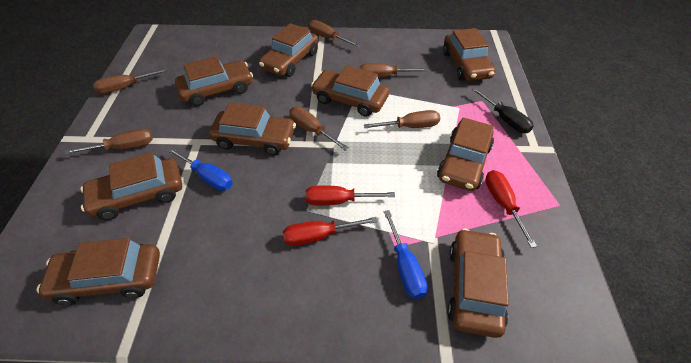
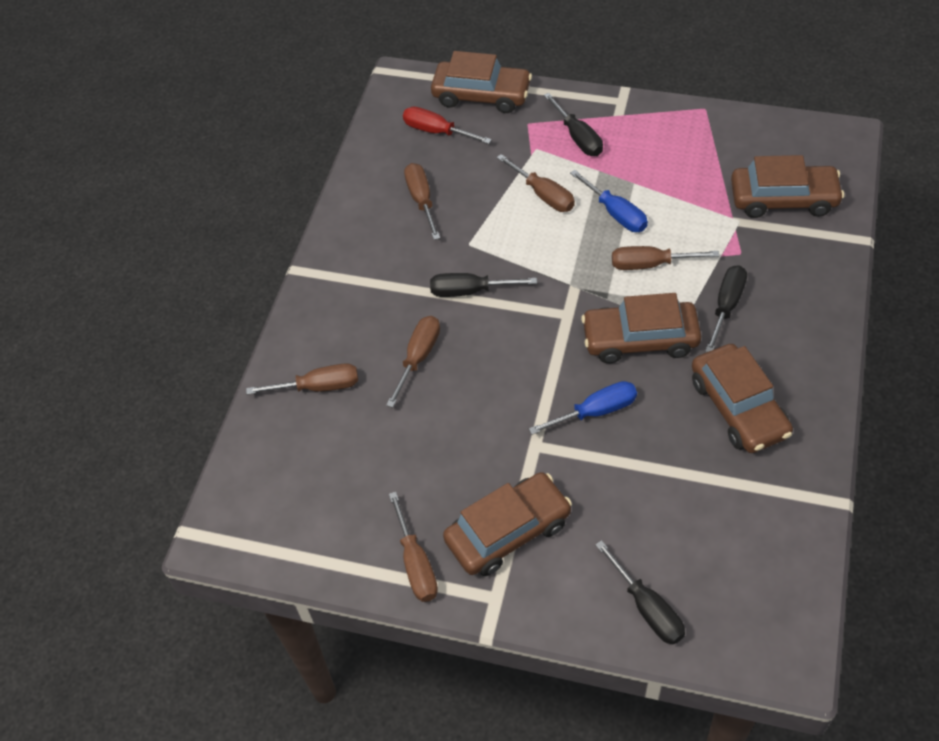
black screwdriver: 1 -> 4
brown car: 9 -> 5
red screwdriver: 3 -> 1

